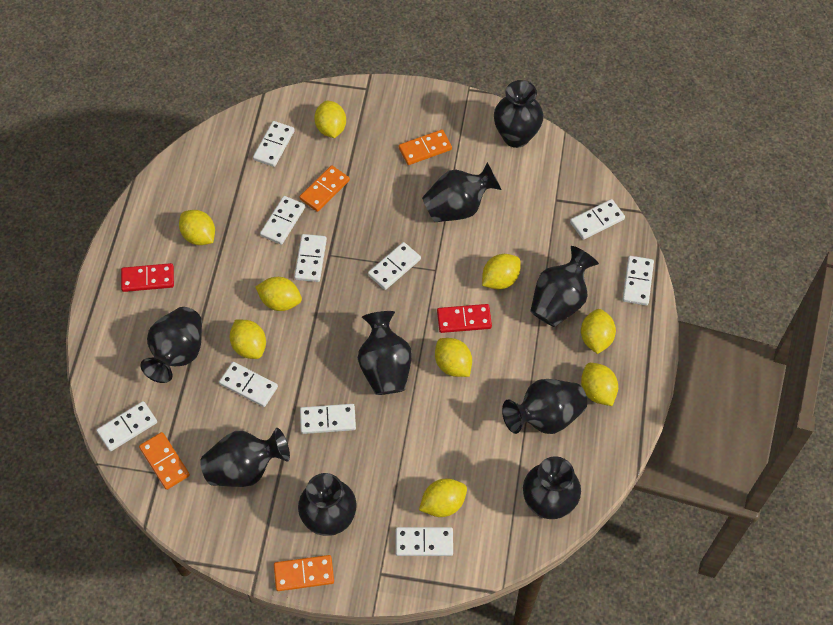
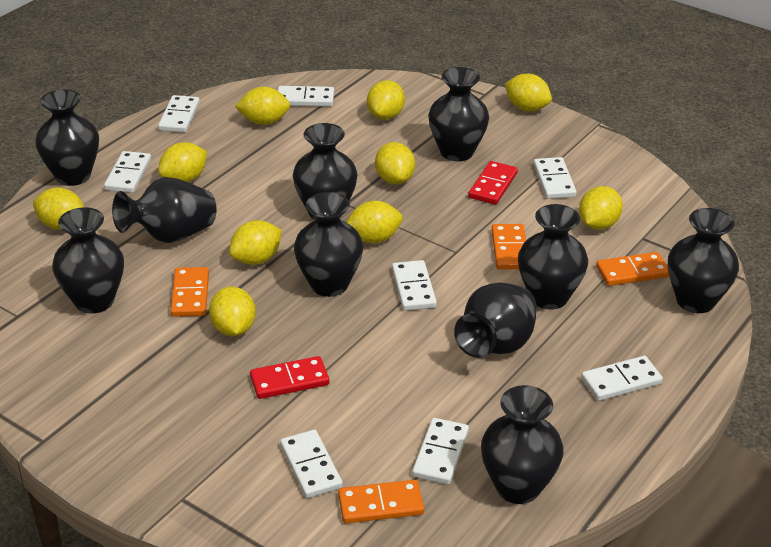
black vase: 9 -> 10
white domino: 10 -> 8
yellow lemon: 9 -> 10

